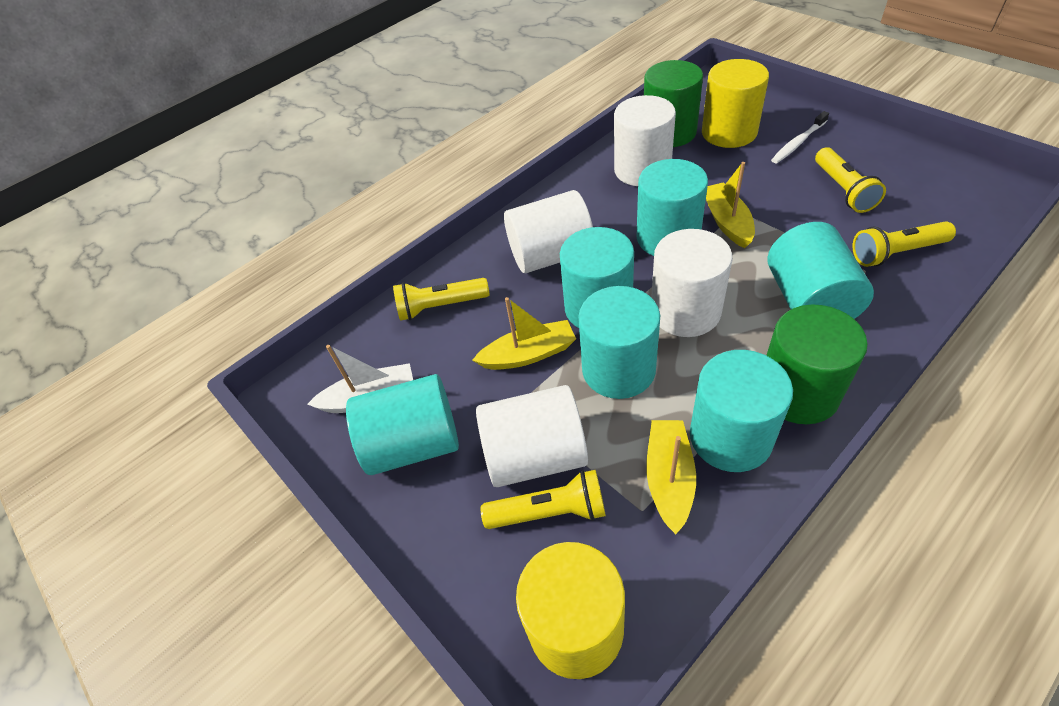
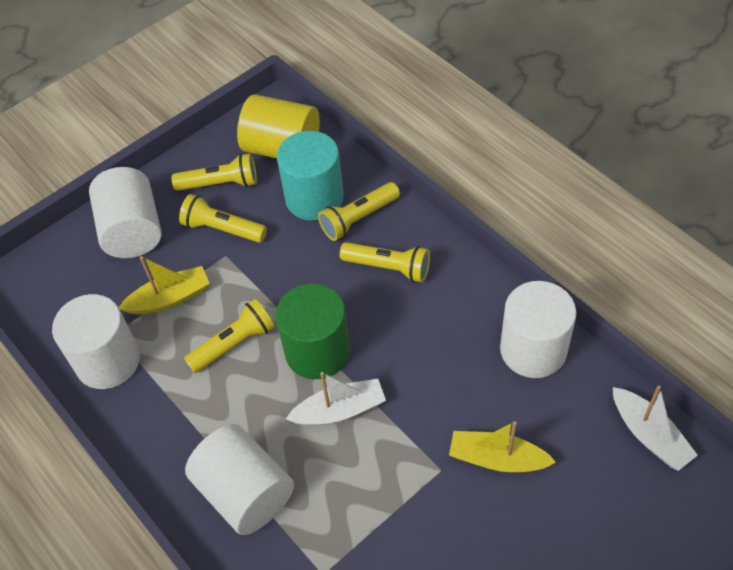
green cylinder: 2 -> 1
turquoise cylinder: 6 -> 1
white boat: 1 -> 2
white toothbrush: 1 -> 0
yellow boat: 3 -> 2
yellow cylinder: 2 -> 1
yellow flashlight: 4 -> 5

